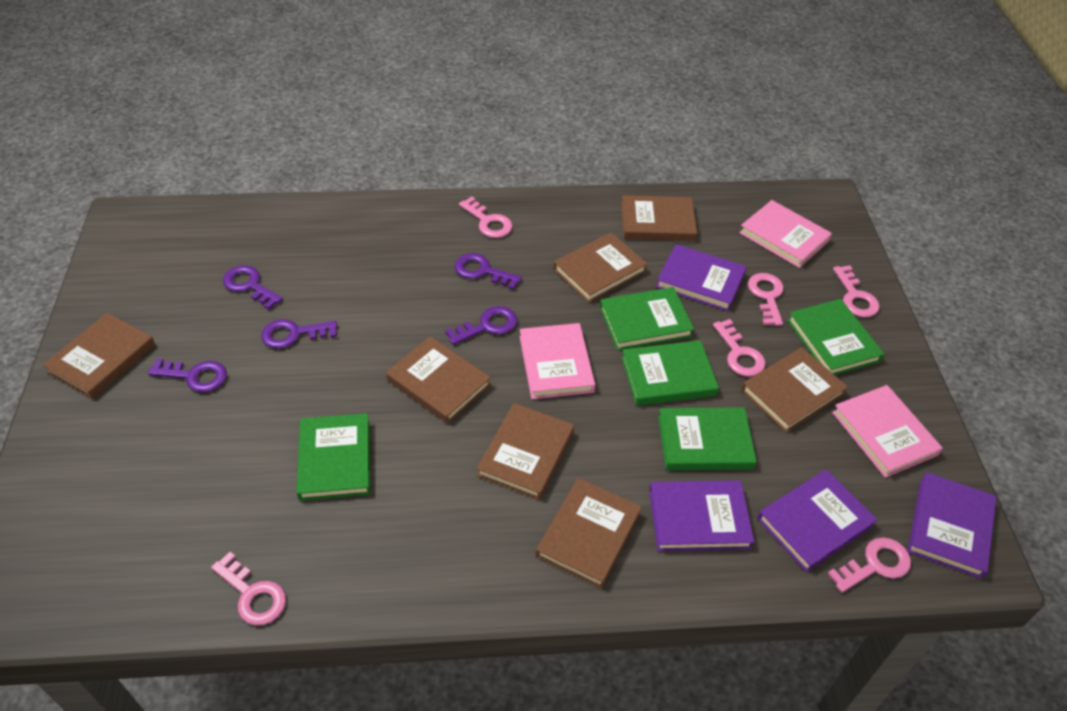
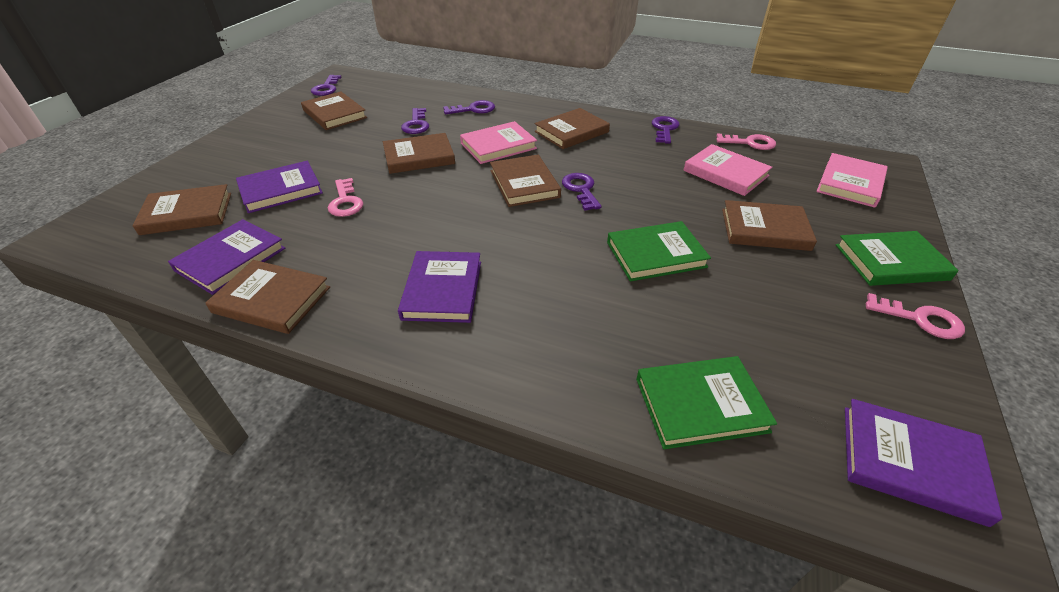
green book: 5 -> 3
pink key: 6 -> 3

